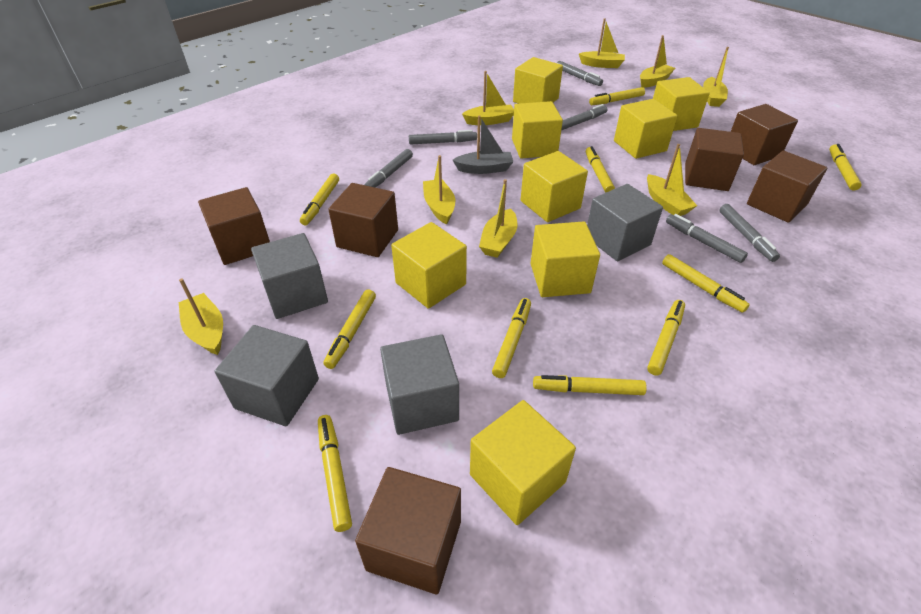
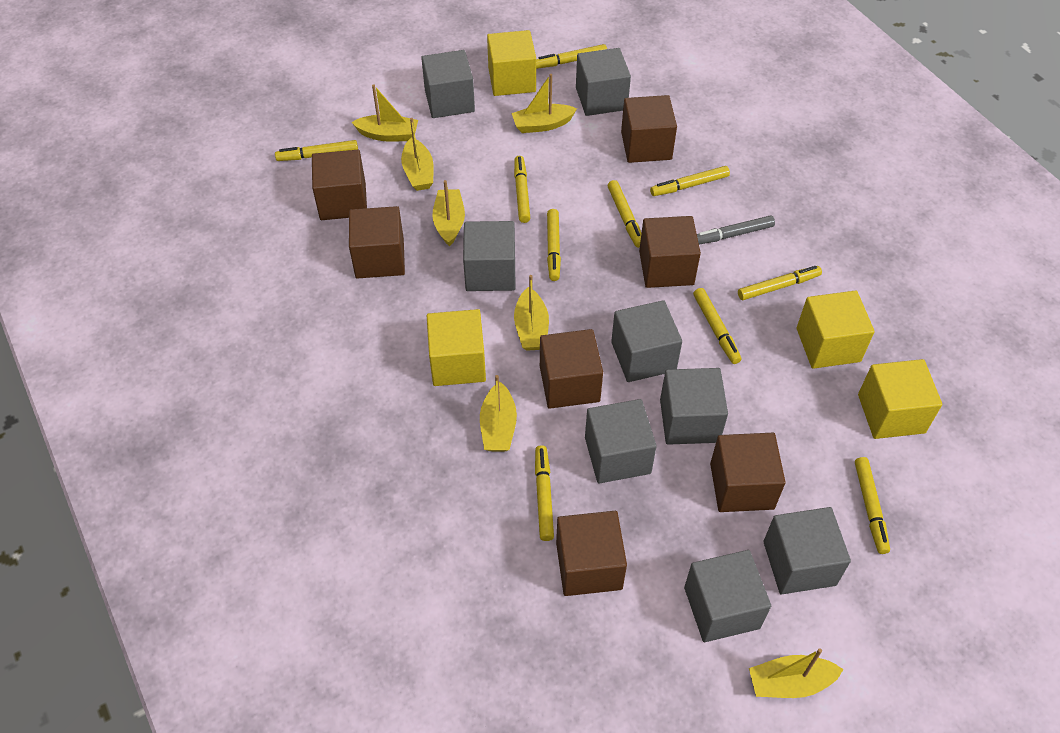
brown cube: 6 -> 7
grey boat: 1 -> 0
grey cube: 4 -> 8
grey marker: 6 -> 1
yellow boat: 8 -> 7
yellow cube: 8 -> 4

